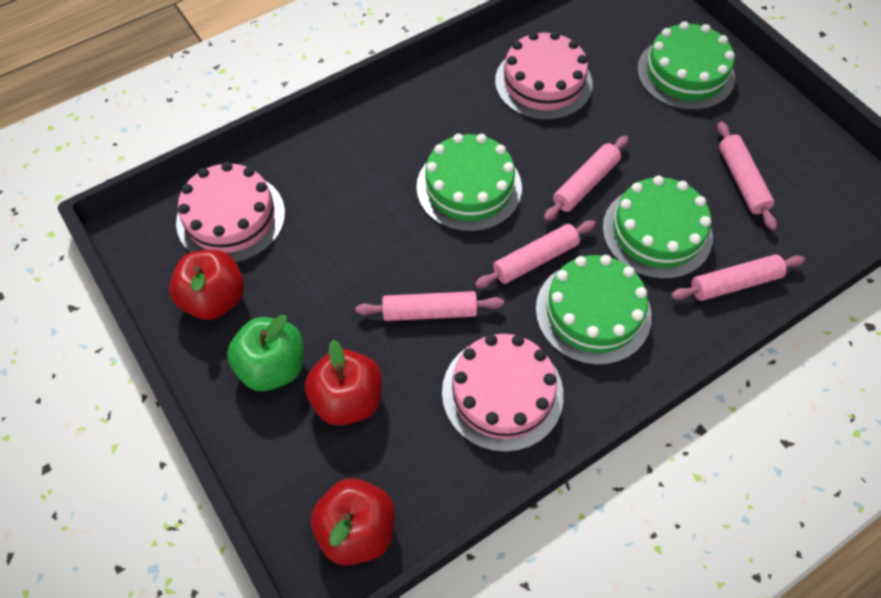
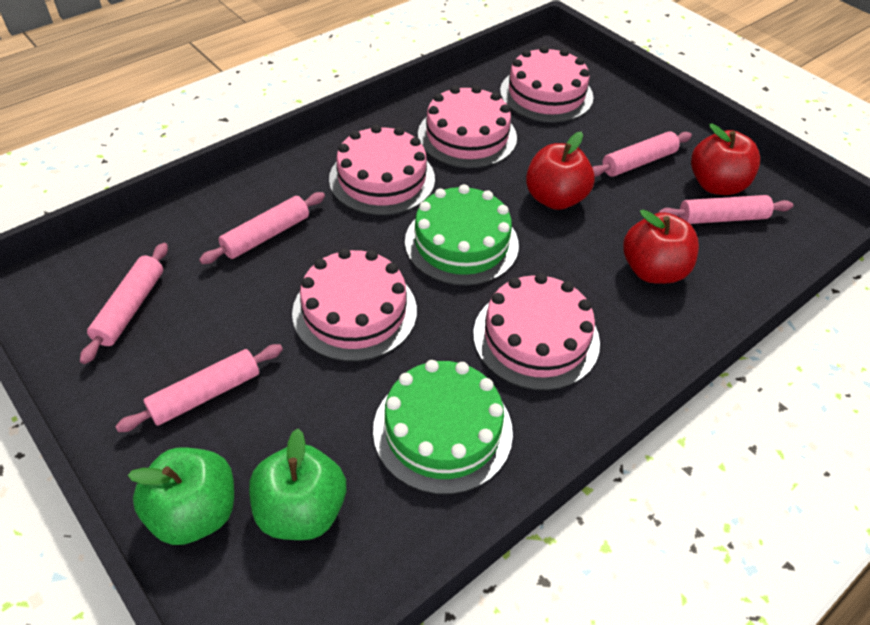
green apple: 1 -> 2
green cake: 4 -> 2
pink cake: 3 -> 5

